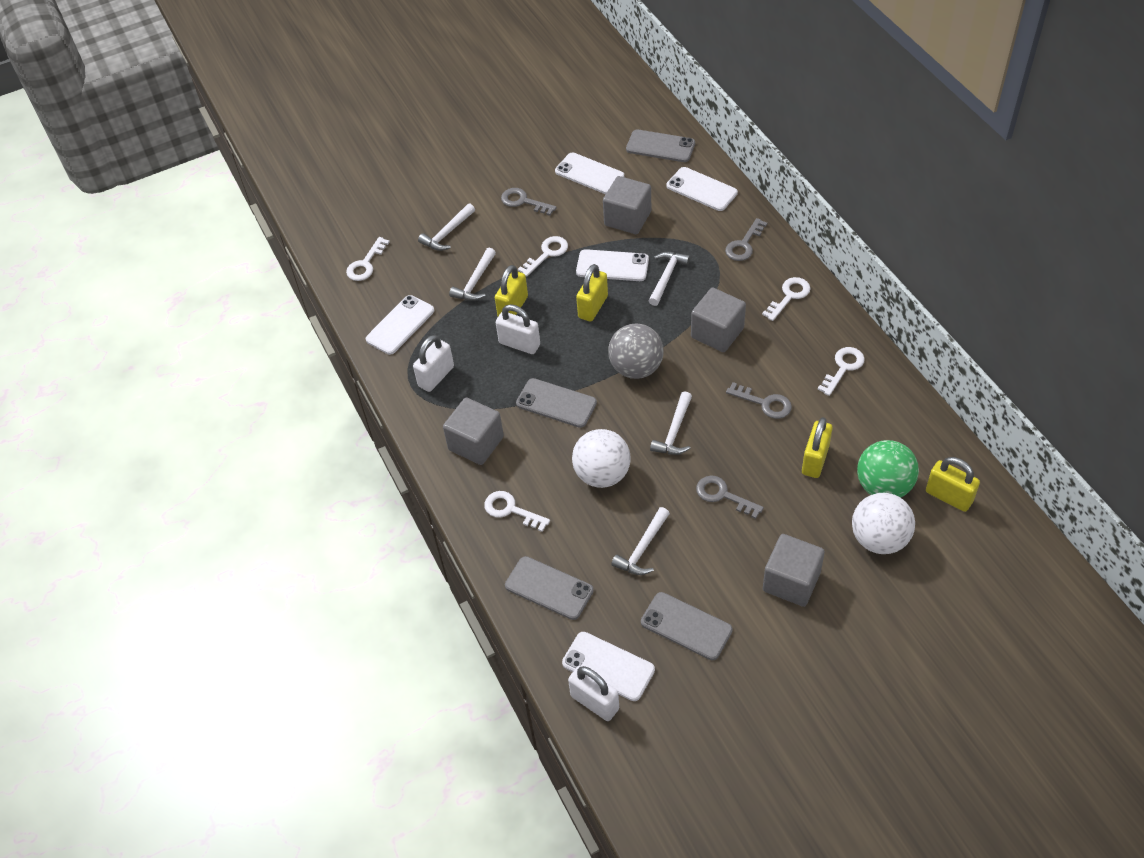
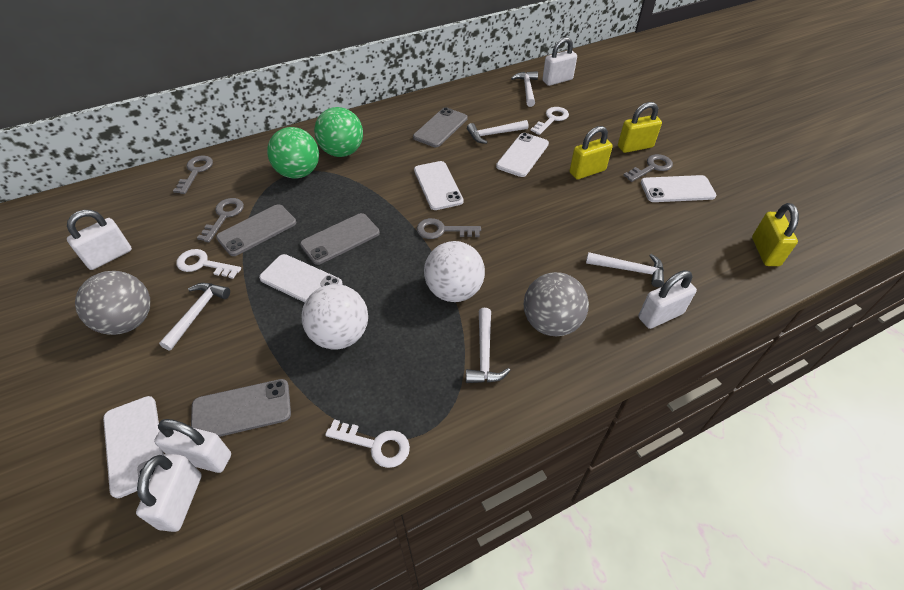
green ball: 1 -> 2
grey ball: 1 -> 2
grey cube: 4 -> 0
white key: 5 -> 3
white padlock: 3 -> 5
yellow padlock: 4 -> 3

